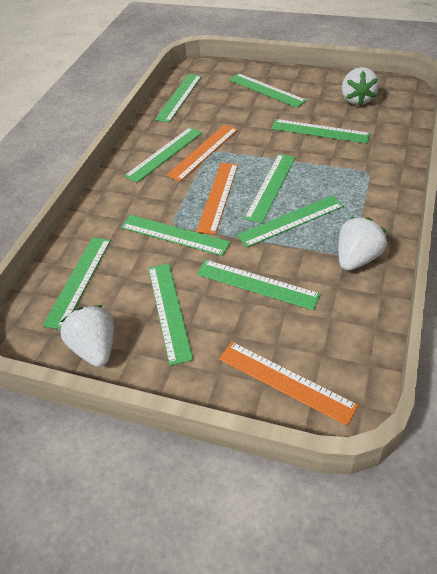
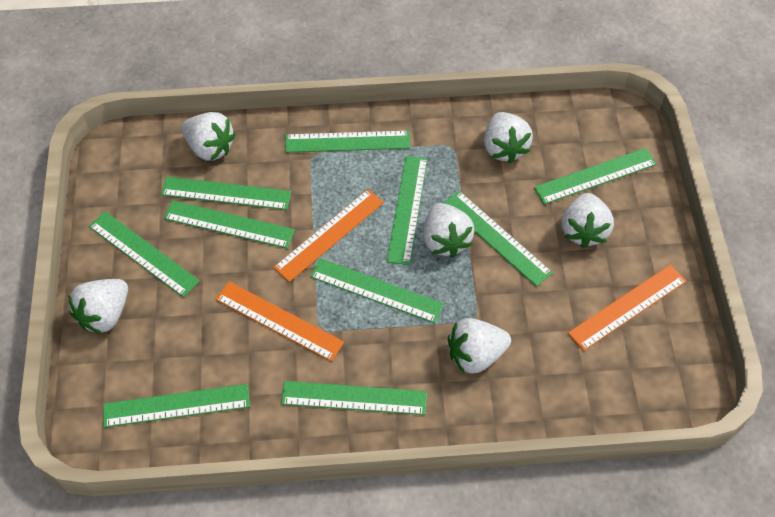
white strawberry: 3 -> 6

